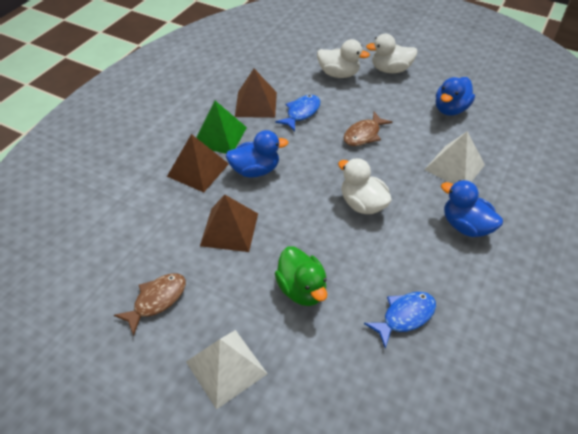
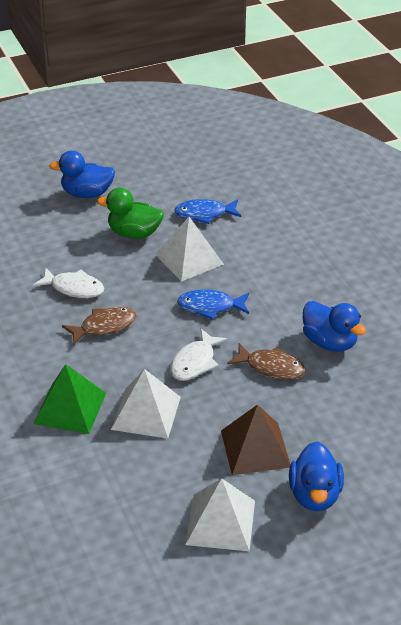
brown pyramid: 3 -> 1
white duck: 3 -> 0
white fish: 0 -> 2
white pyramid: 2 -> 3

